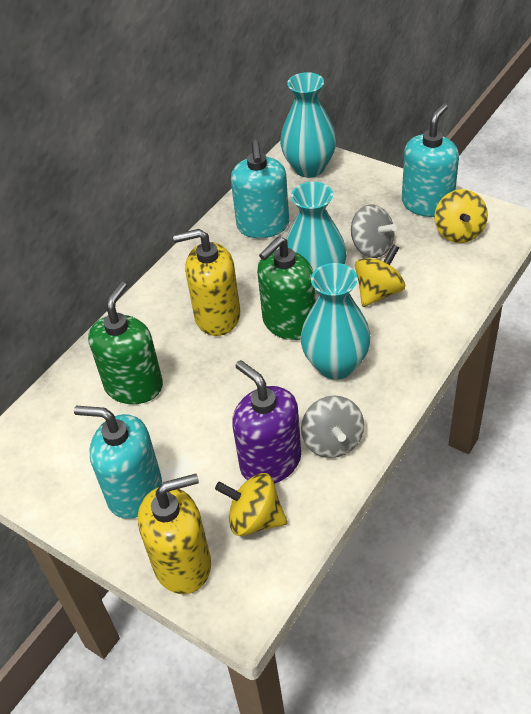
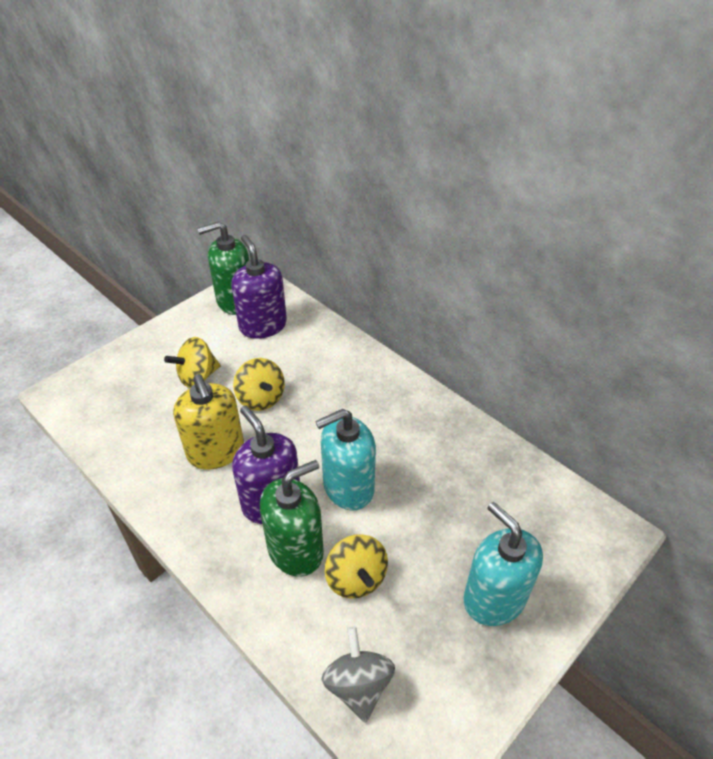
grey spinning top: 2 -> 1
purple soap dispenser: 1 -> 2
turquoise soap dispenser: 3 -> 2
turquoise vase: 3 -> 0
yellow soap dispenser: 2 -> 1

